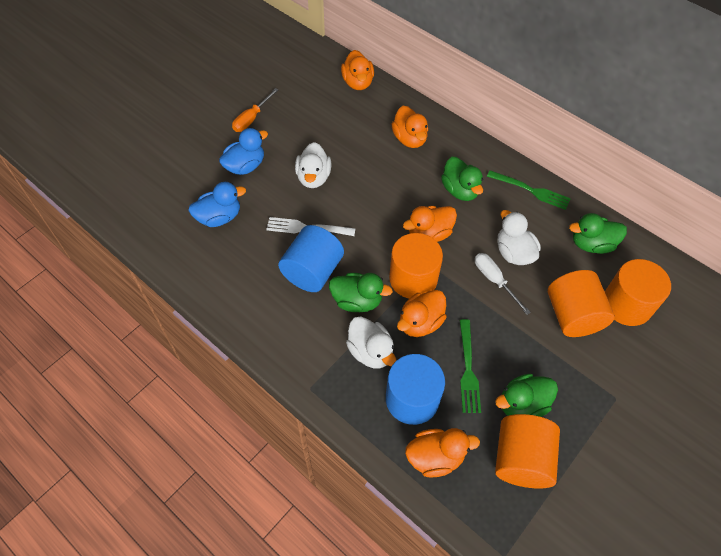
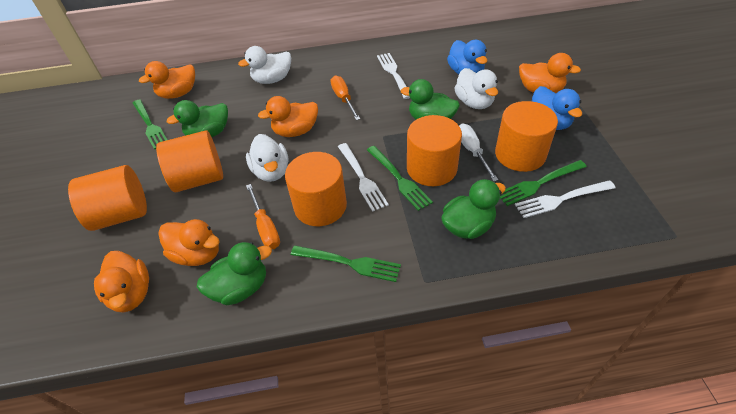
blue cylinder: 2 -> 0
green fork: 2 -> 4
orange cylinder: 4 -> 5
orange screwdriver: 1 -> 2
white fork: 1 -> 3

